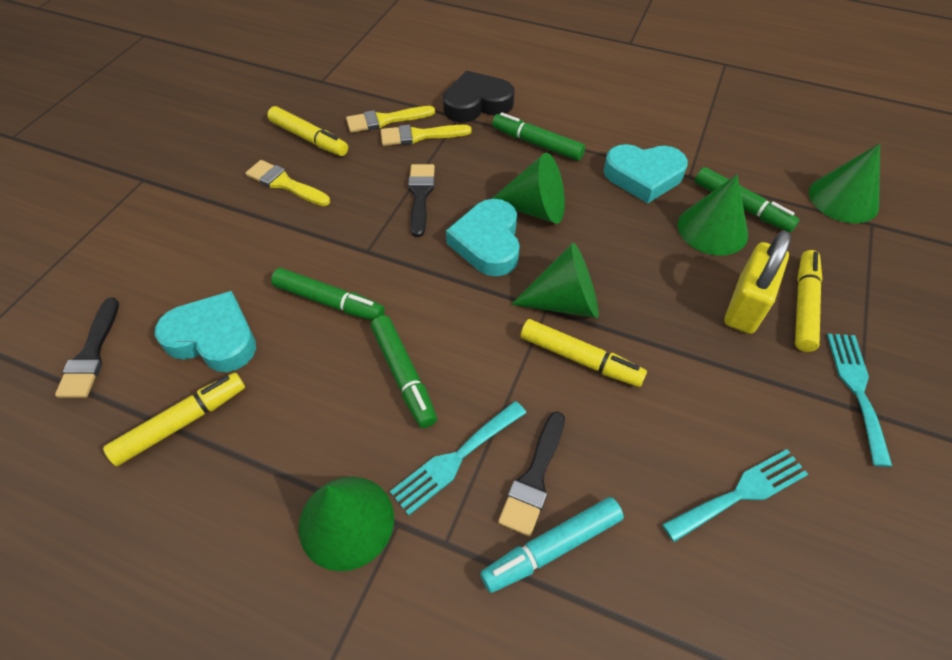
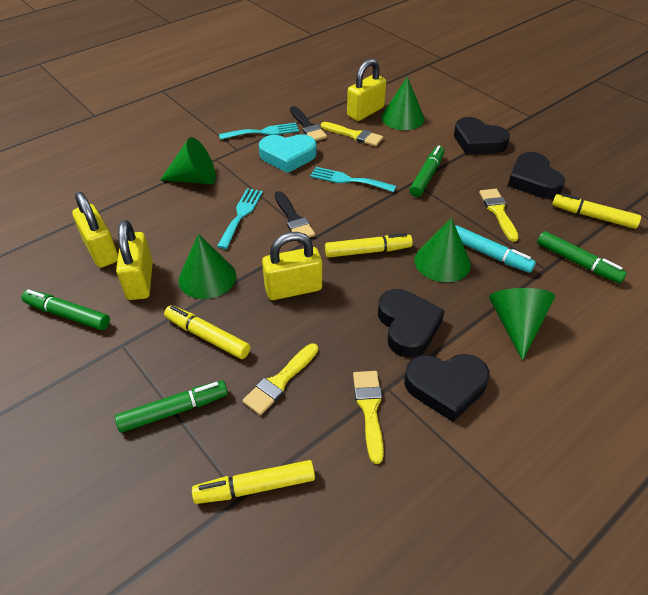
black brush: 3 -> 2
black heart: 1 -> 4
turquoise heart: 3 -> 1
yellow brush: 3 -> 4
yellow padlock: 1 -> 4

